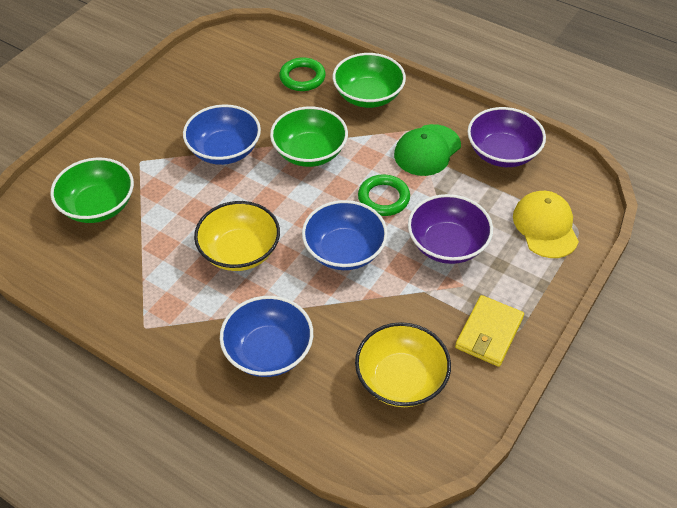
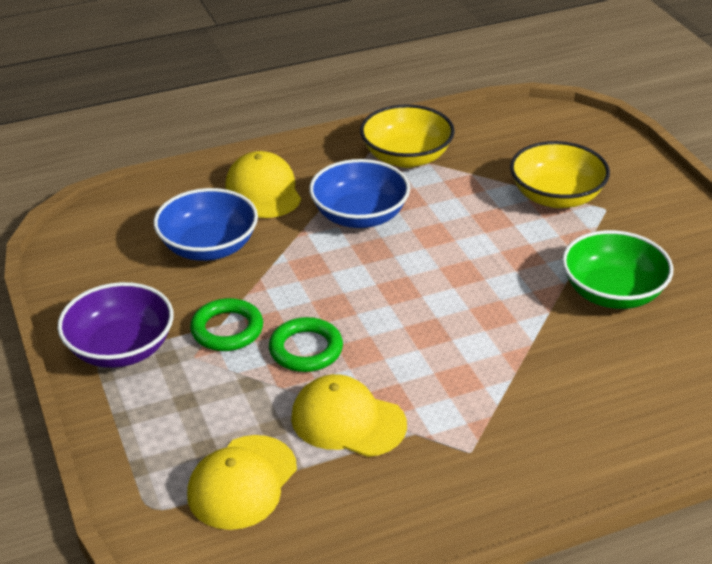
blue bowl: 3 -> 2
green bowl: 3 -> 1
green cap: 1 -> 0
purple bowl: 2 -> 1
yellow cap: 1 -> 3
yellow wallet: 1 -> 0

